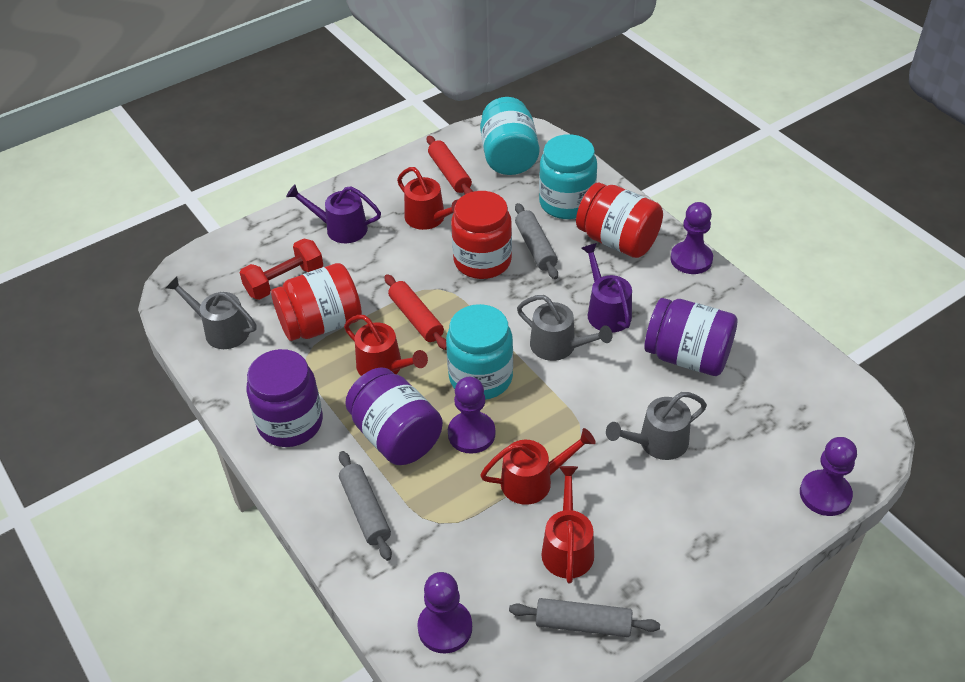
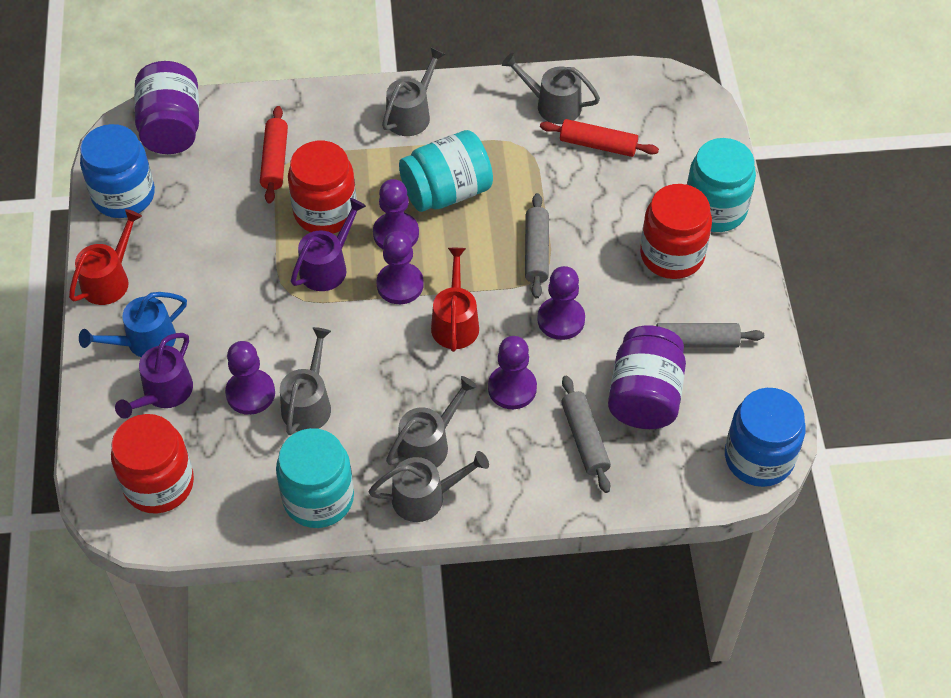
blue jar: 0 -> 2
blue watering can: 0 -> 1
grey watering can: 3 -> 5
purple jar: 3 -> 2
purple pawn: 4 -> 5
red dumbbell: 1 -> 0
red watering can: 4 -> 2

